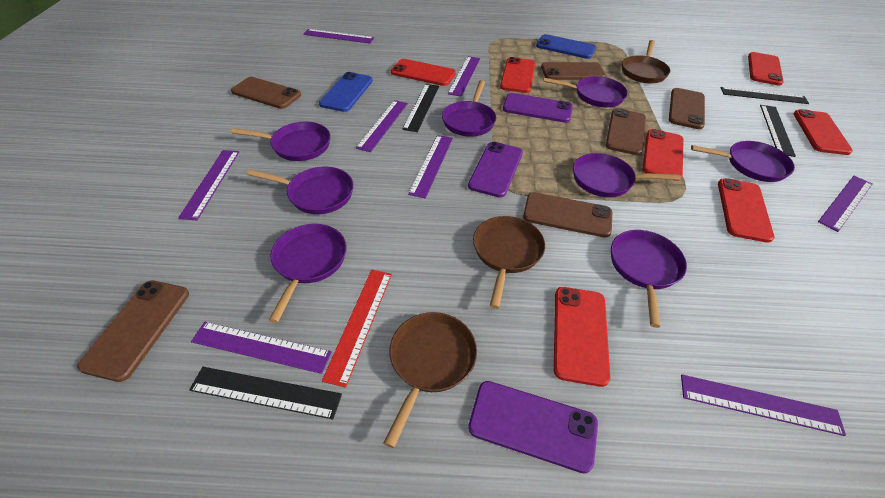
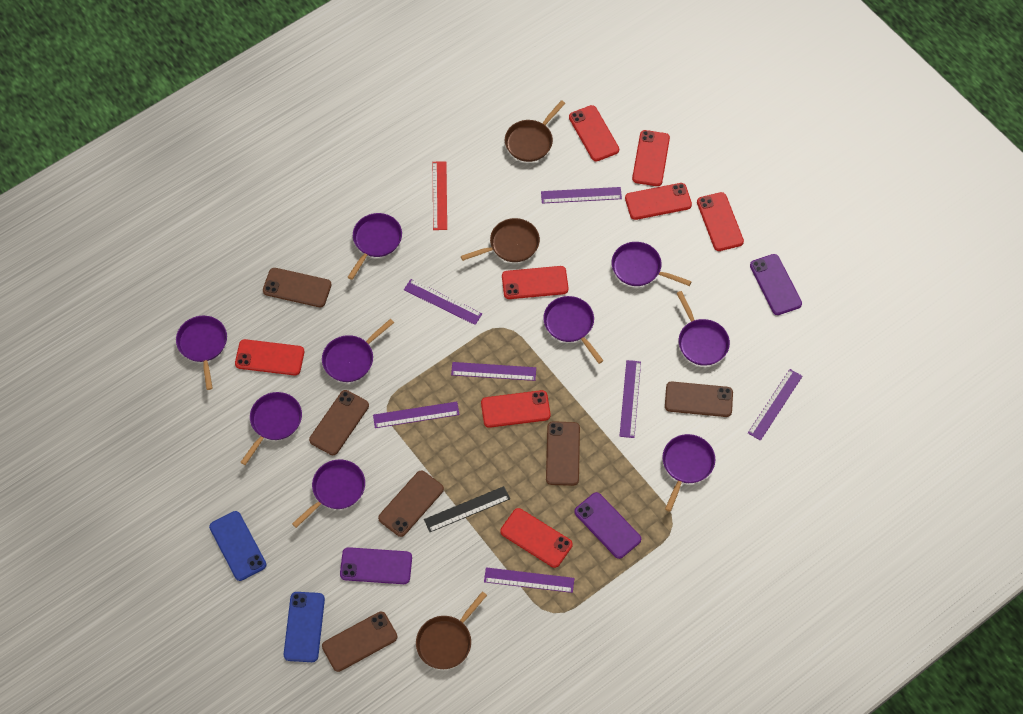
black ruler: 4 -> 1
purple pan: 8 -> 9
purple ruler: 8 -> 7
red phone: 7 -> 8

